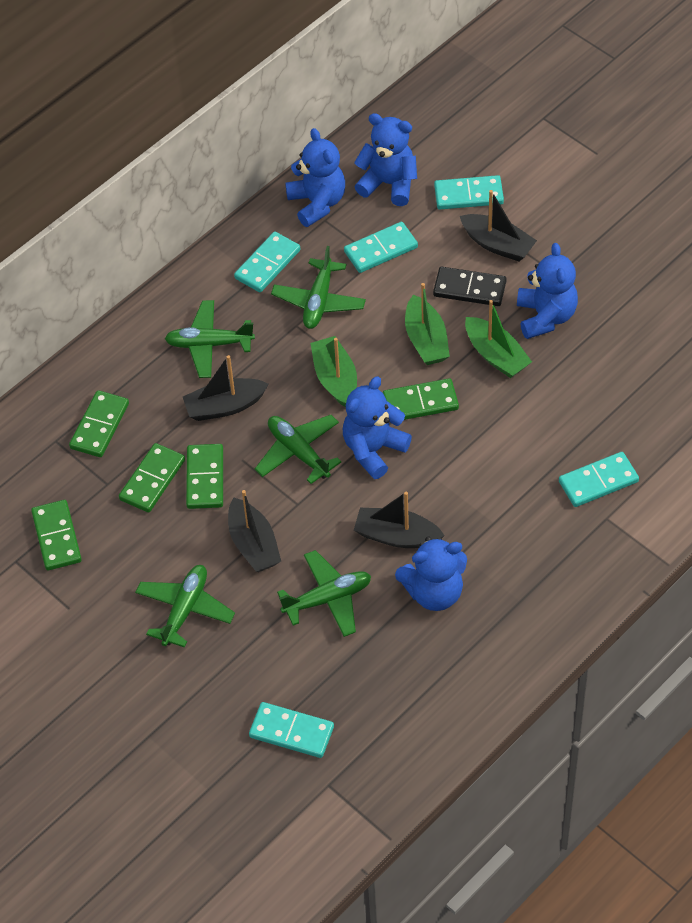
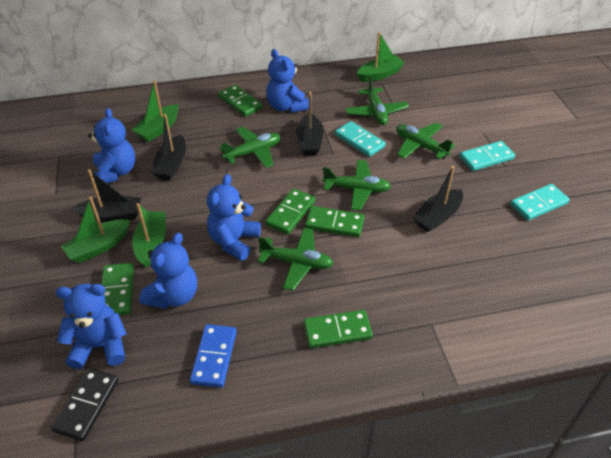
blue domino: 0 -> 1
green boat: 3 -> 4
turquoise domino: 5 -> 3

